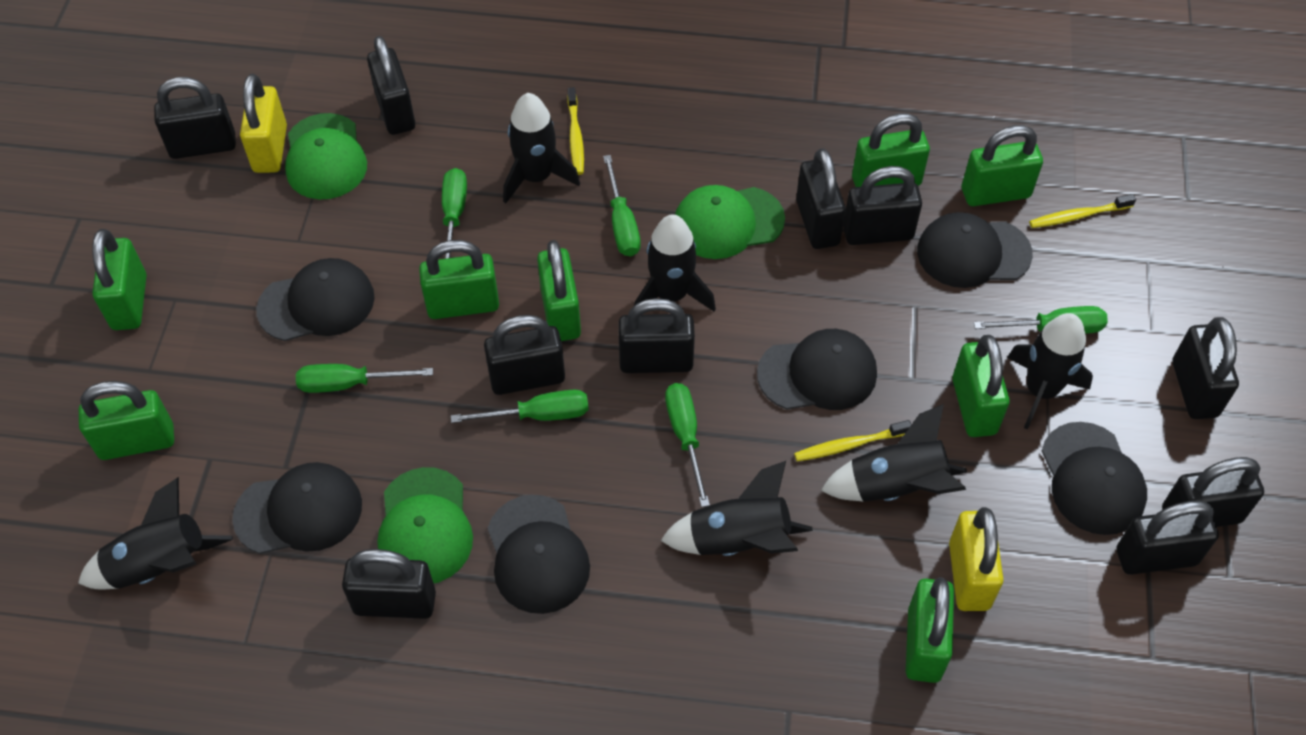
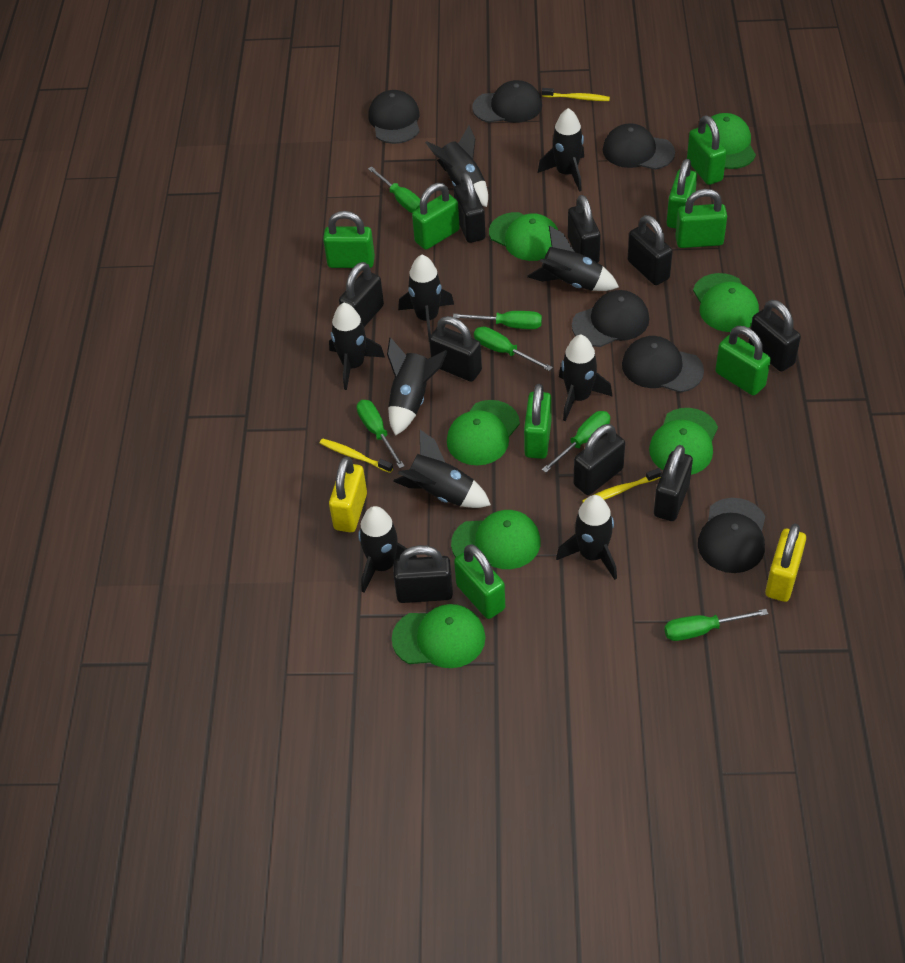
black padlock: 10 -> 9
black rocket: 6 -> 10
green cap: 3 -> 7

